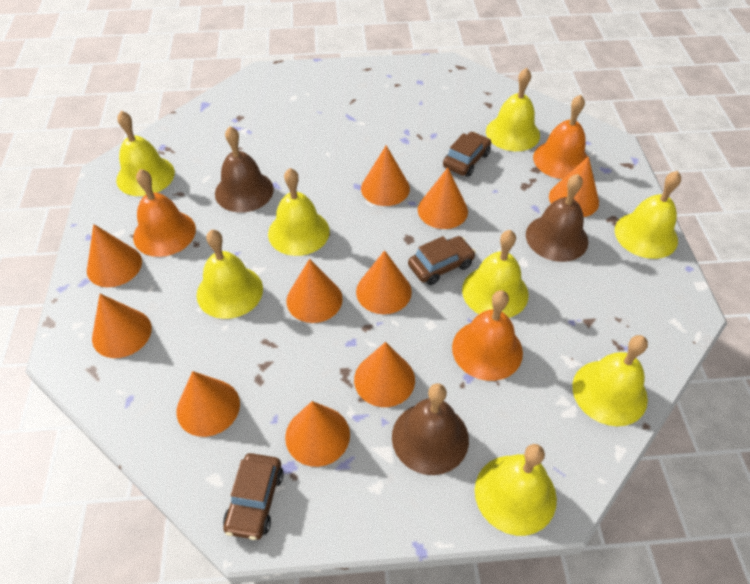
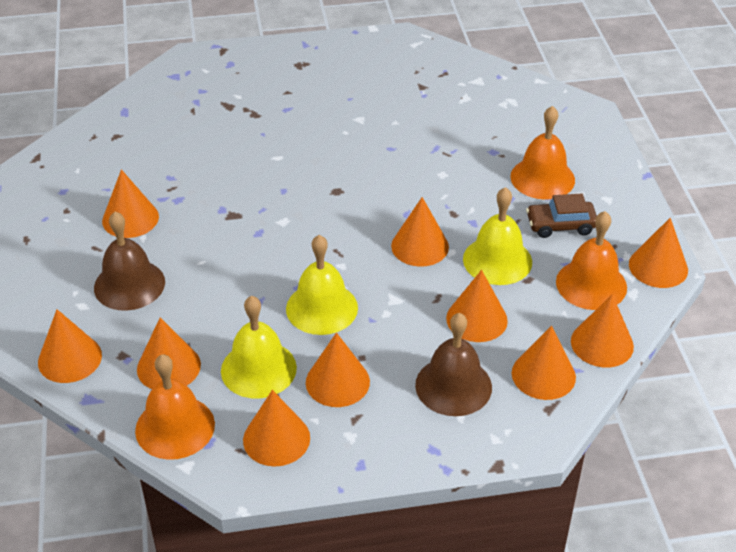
brown bell: 3 -> 2
brown car: 3 -> 1
yellow bell: 8 -> 3

